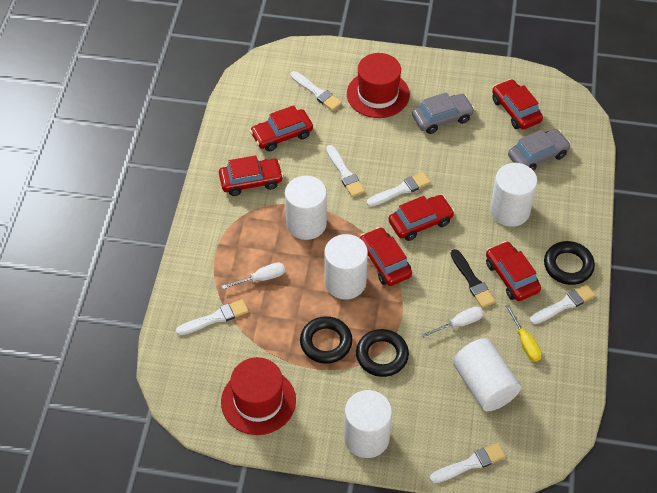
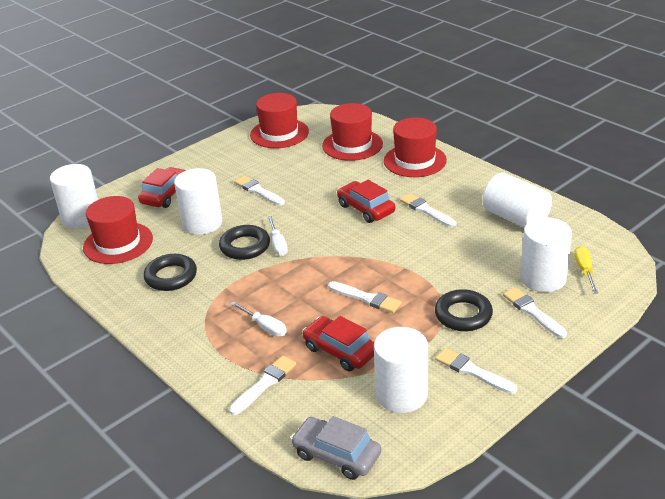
black brush: 1 -> 0
grey car: 2 -> 1
red car: 6 -> 3
red hat: 2 -> 4

